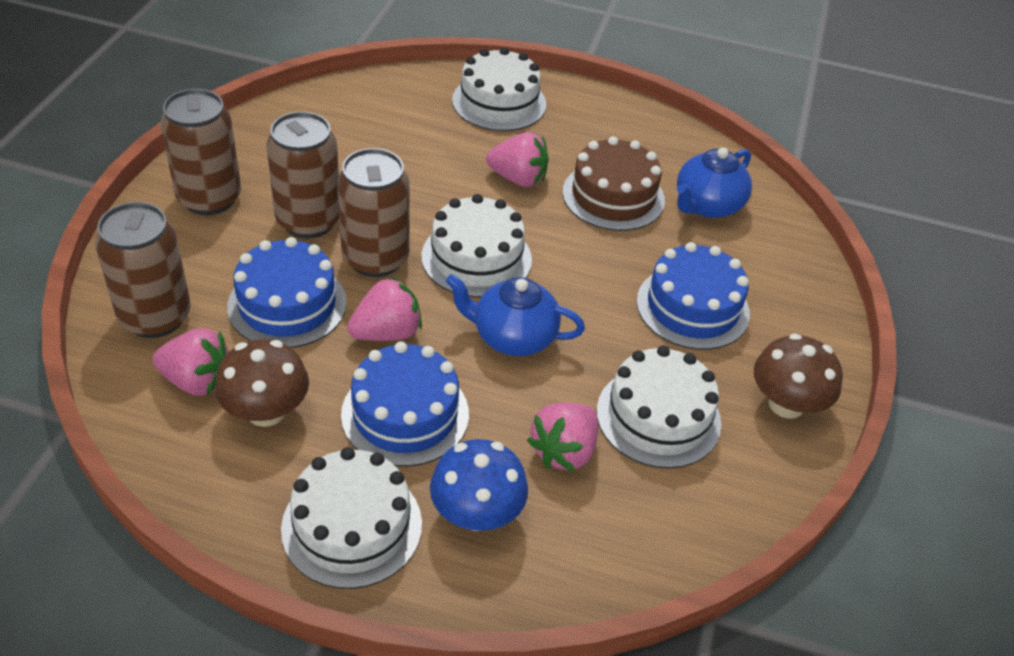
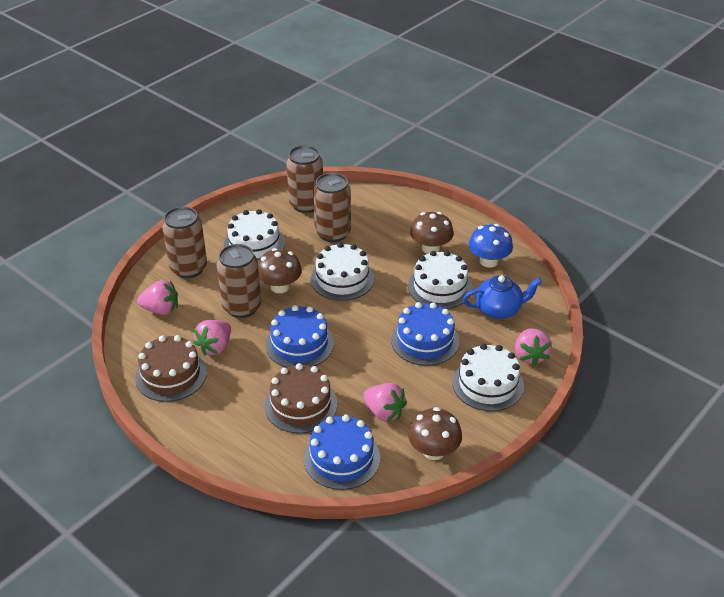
blue teapot: 2 -> 1
brown cake: 1 -> 2
brown mushroom: 2 -> 3

